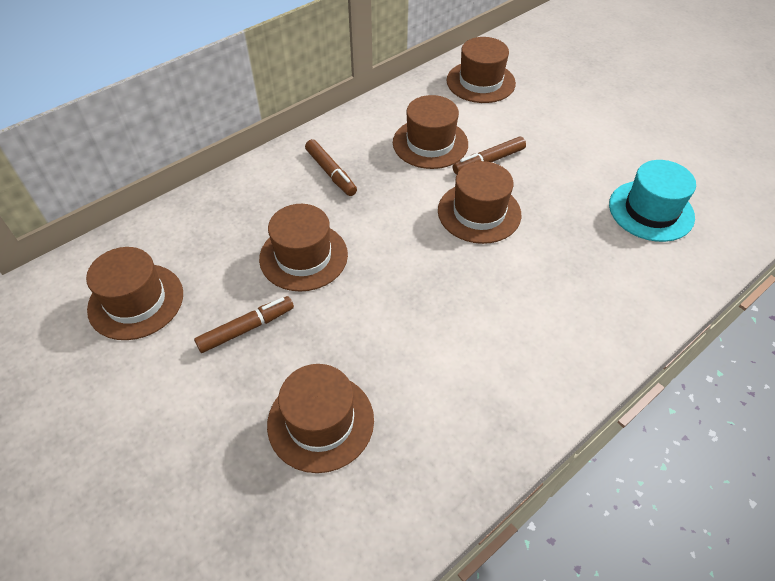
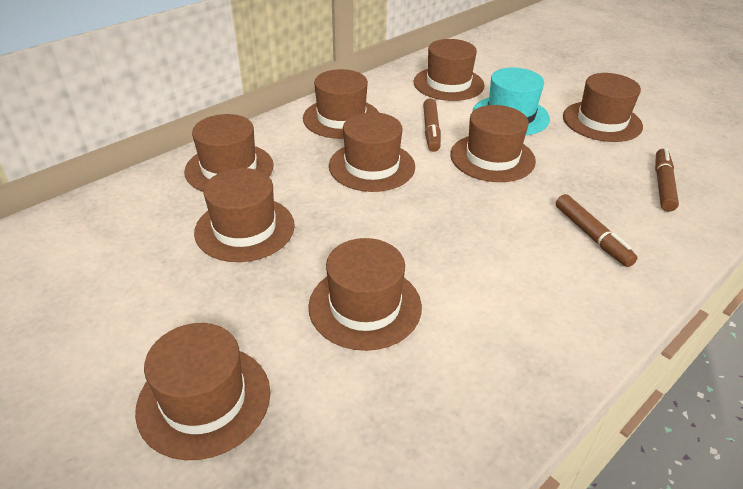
brown hat: 6 -> 9

